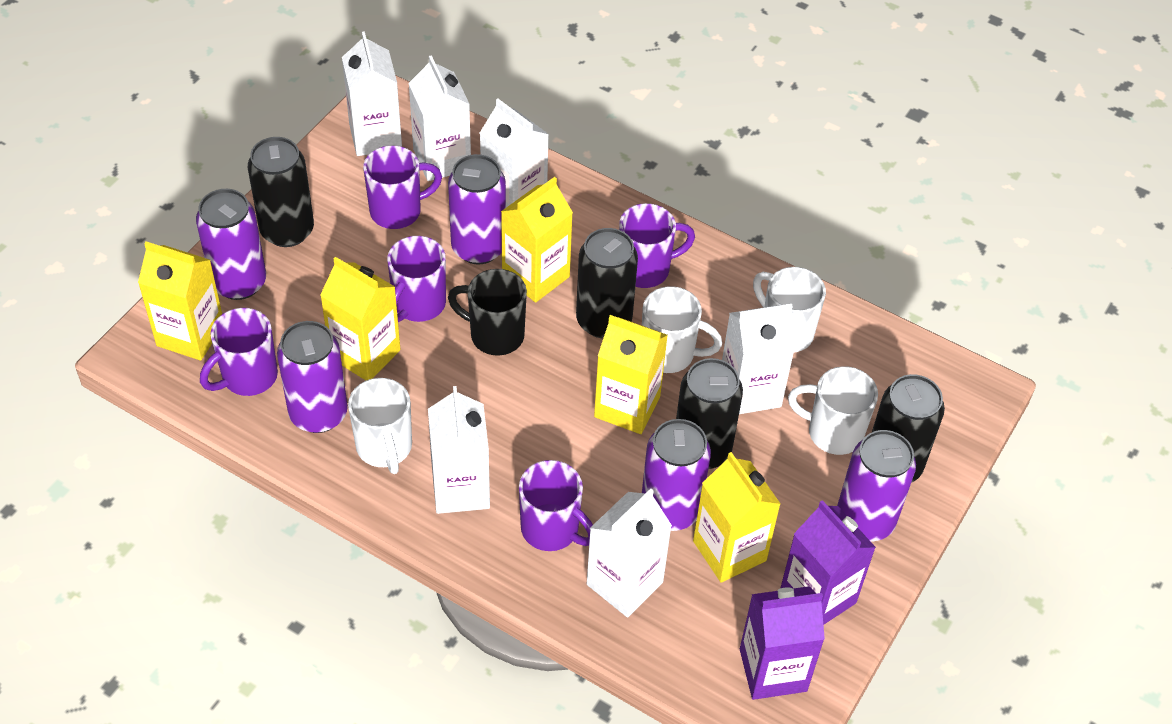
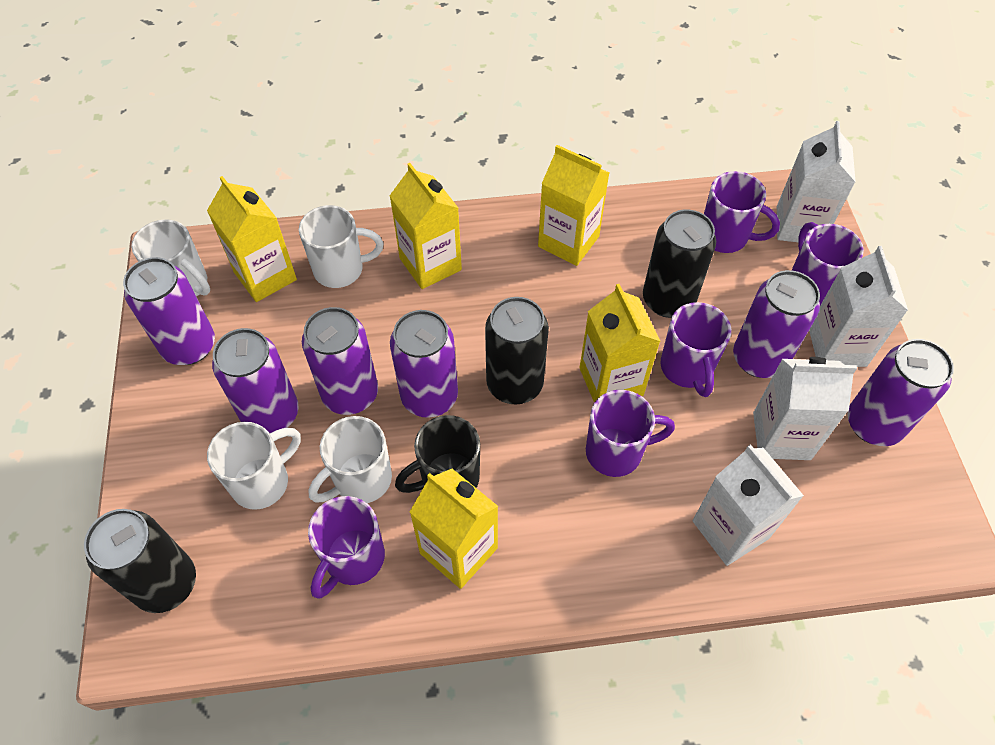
black can: 4 -> 3
purple can: 5 -> 6
purple carton: 2 -> 0
white carton: 6 -> 4

